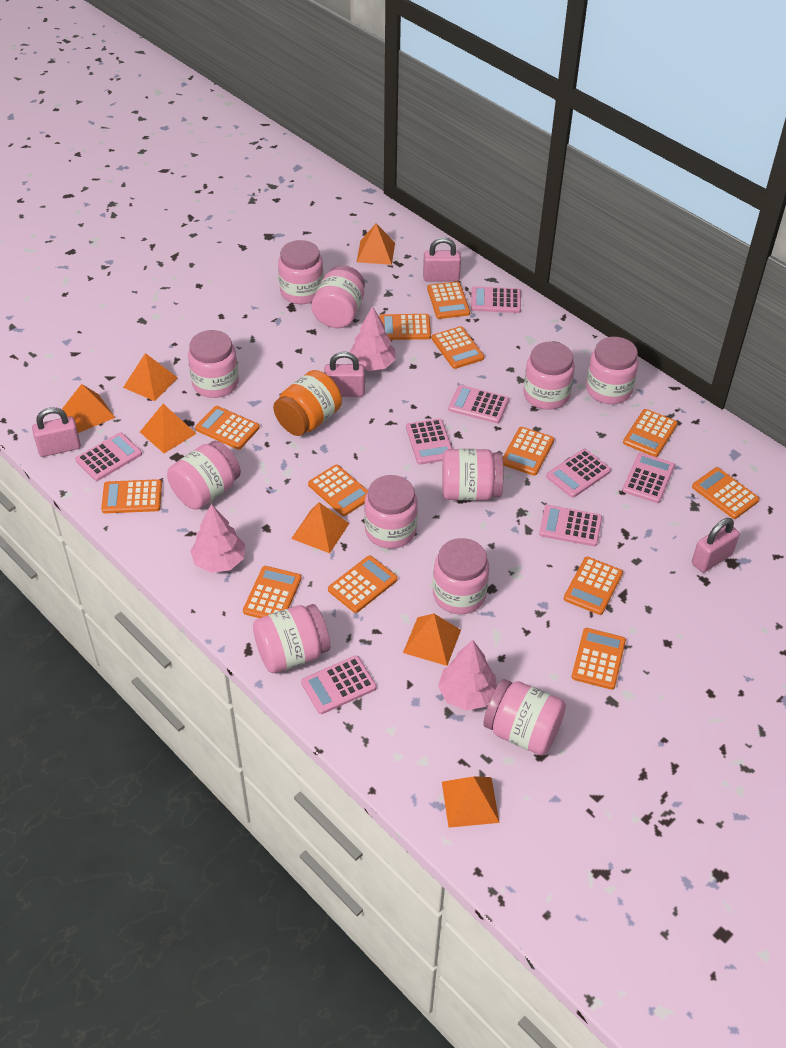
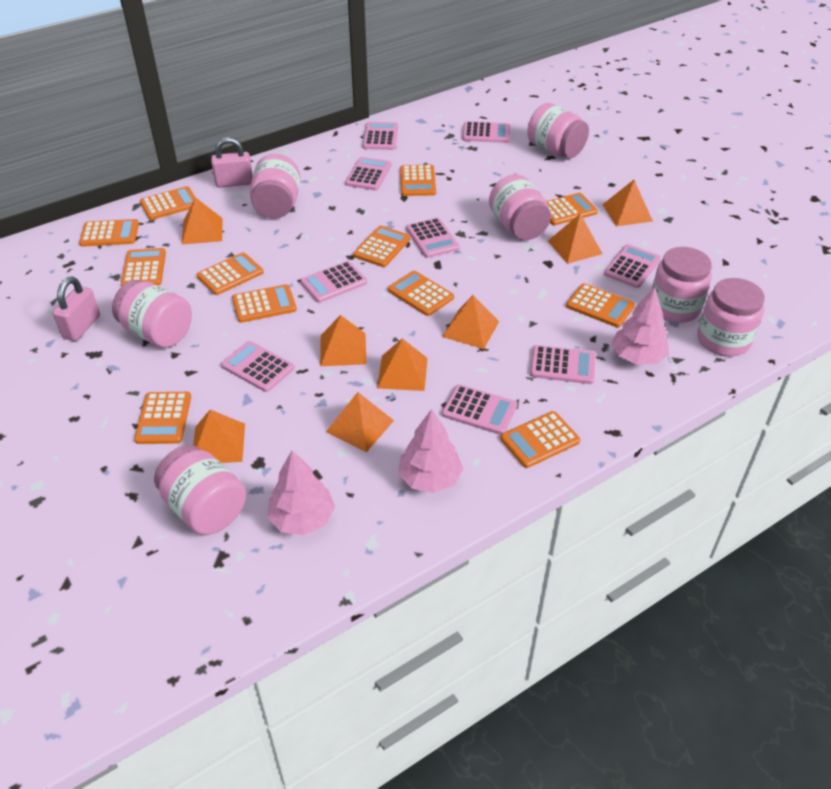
orange calculator: 13 -> 12
orange jar: 1 -> 0
orange pyramid: 7 -> 8
pink calculator: 8 -> 9
pink jar: 11 -> 7
pink padlock: 4 -> 2

